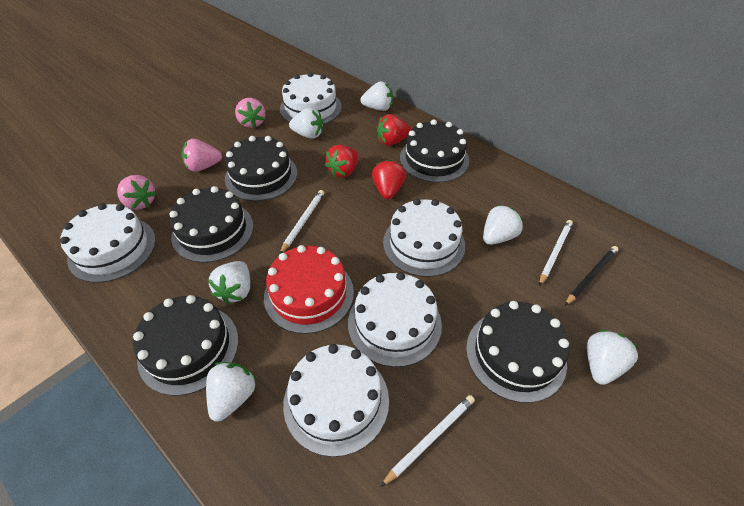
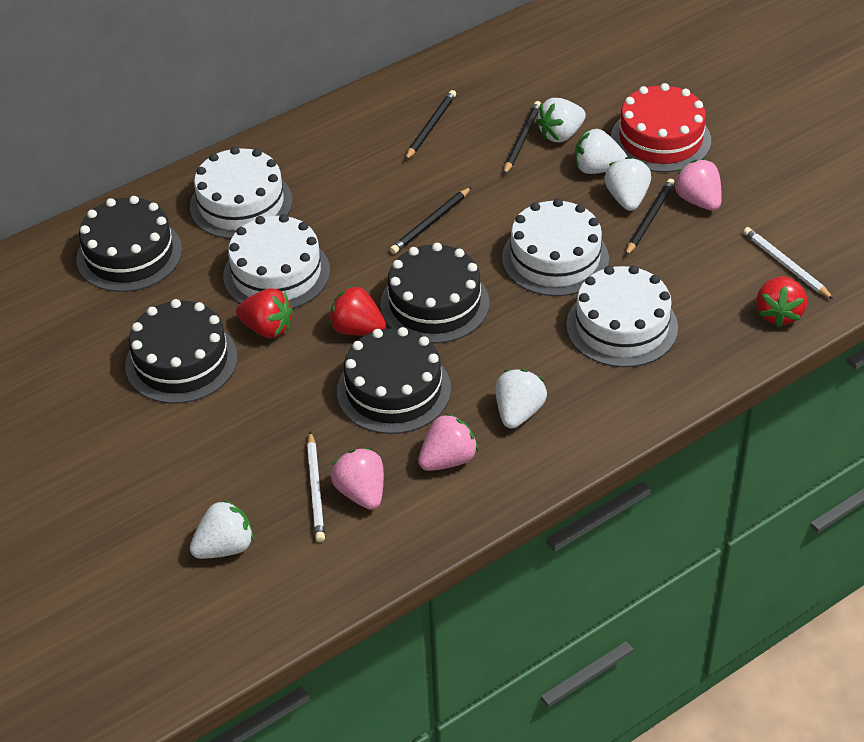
black cake: 5 -> 4
black pencil: 1 -> 4
white cake: 5 -> 4
white pencil: 3 -> 2
white strawberry: 6 -> 5

